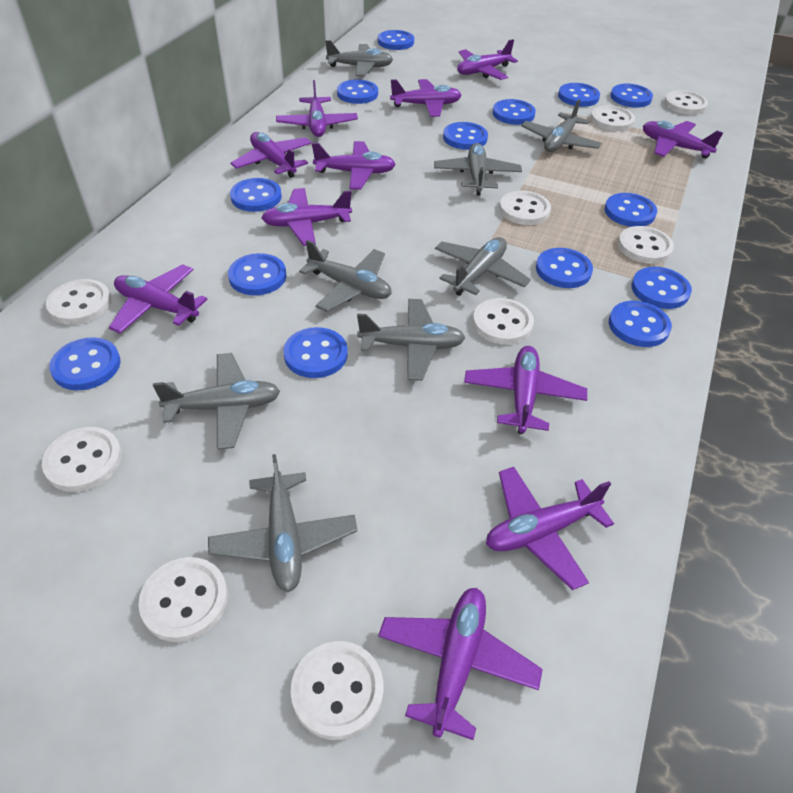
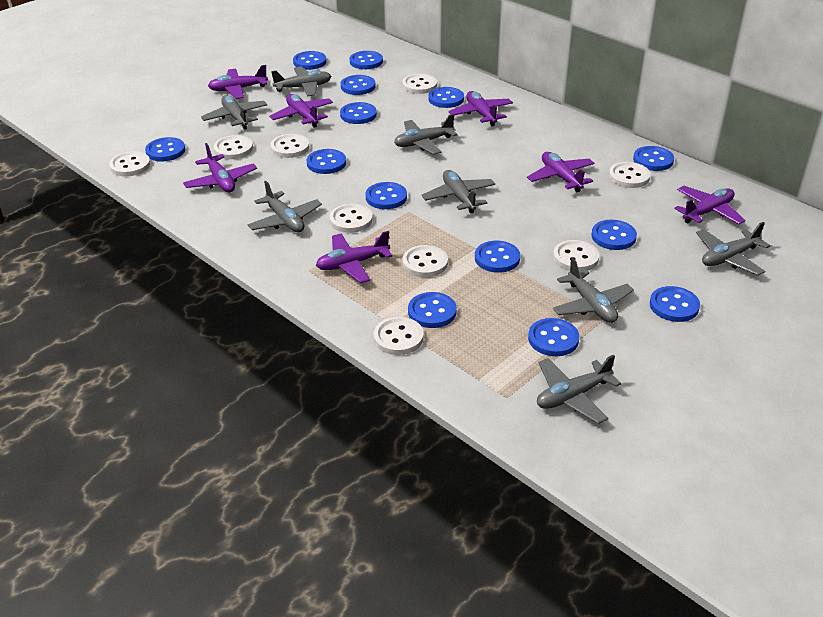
purple plane: 11 -> 7

